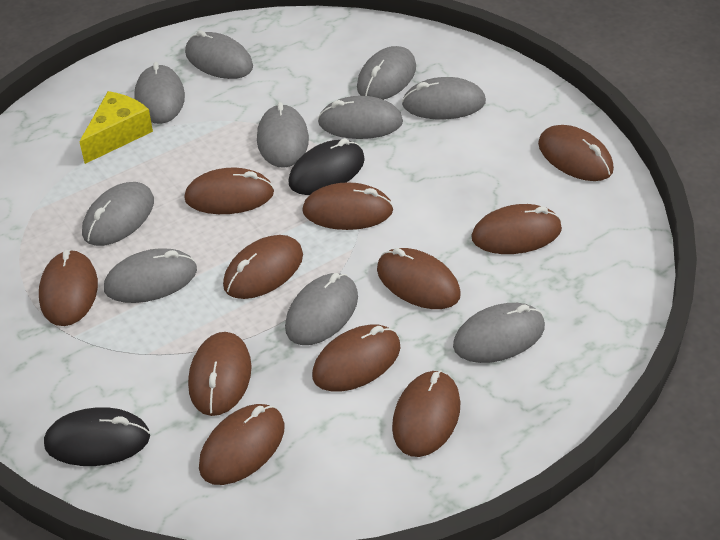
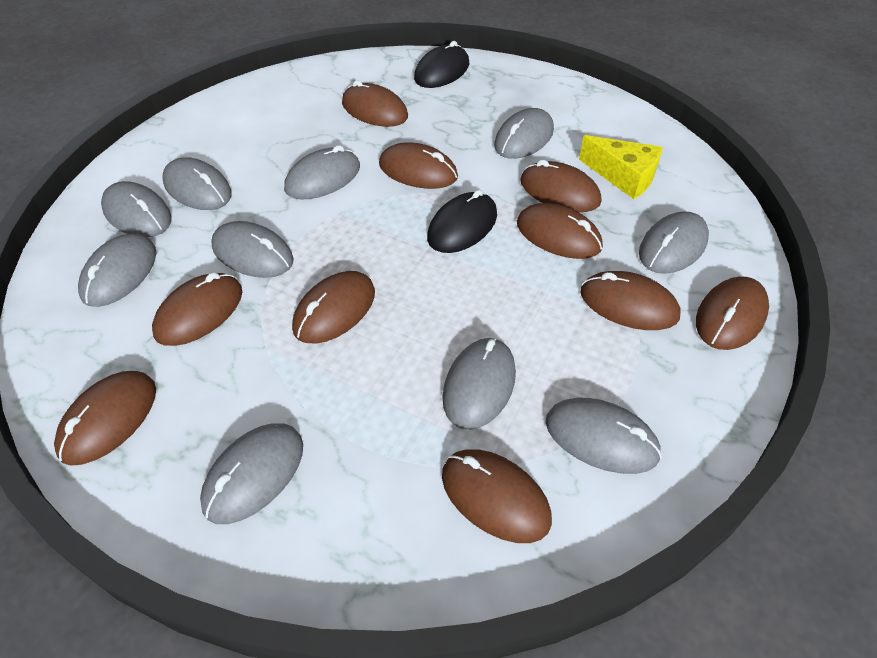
brown mouse: 11 -> 10

